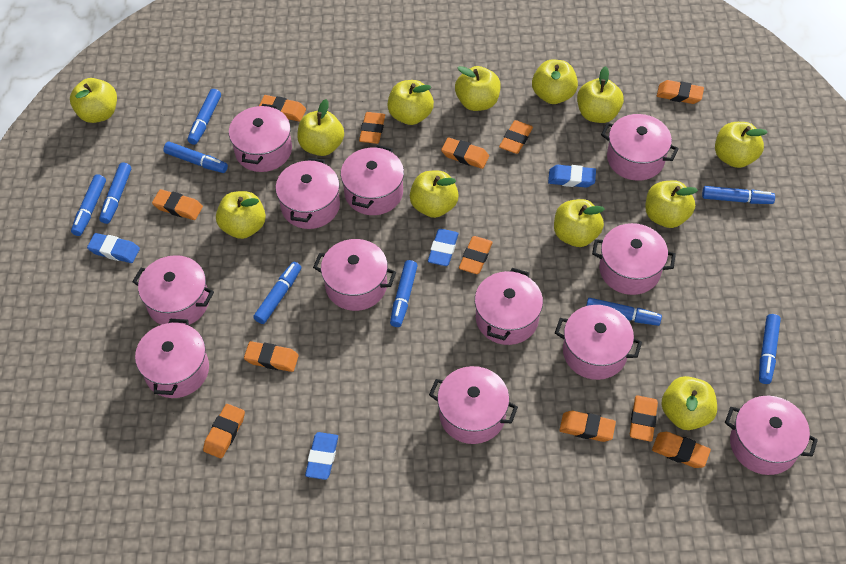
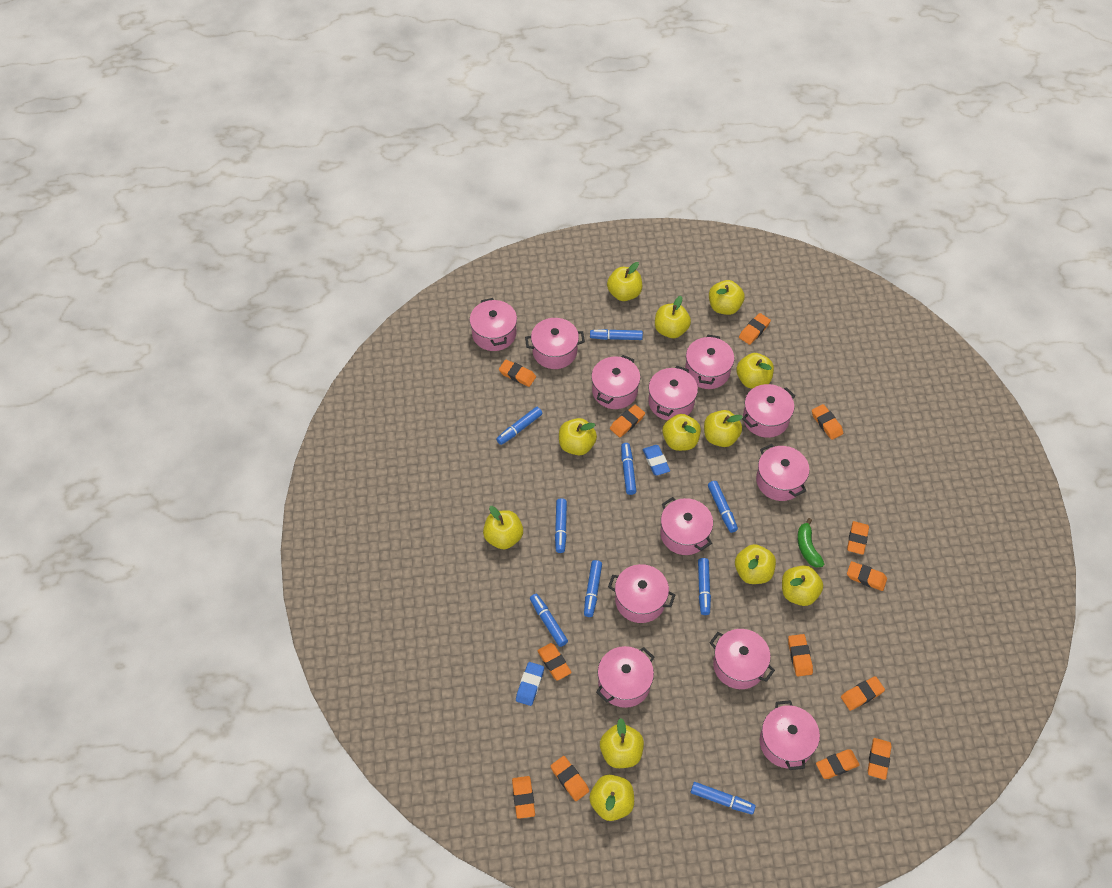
blue eraser: 4 -> 2
green banana: 0 -> 1
orange eraser: 12 -> 13

